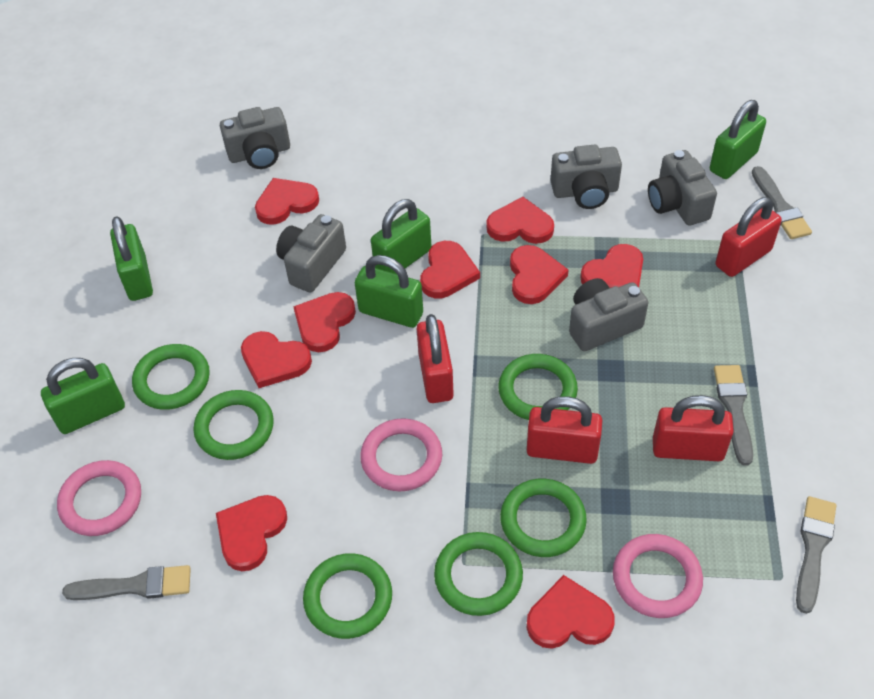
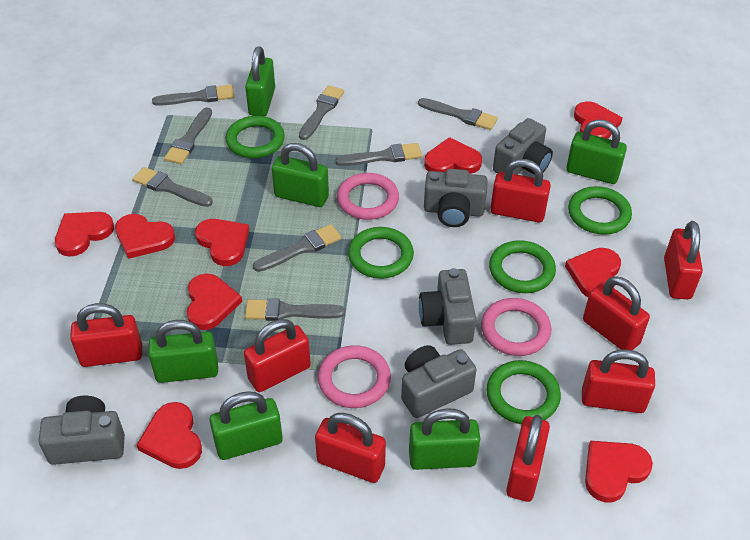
green padlock: 5 -> 6
green ring: 6 -> 5
grey brush: 4 -> 8
red padlock: 4 -> 8

